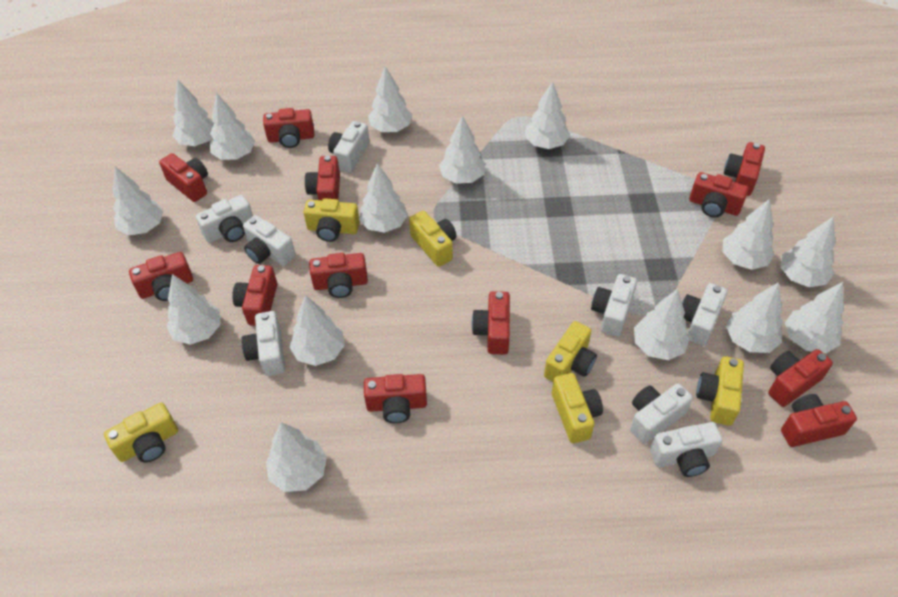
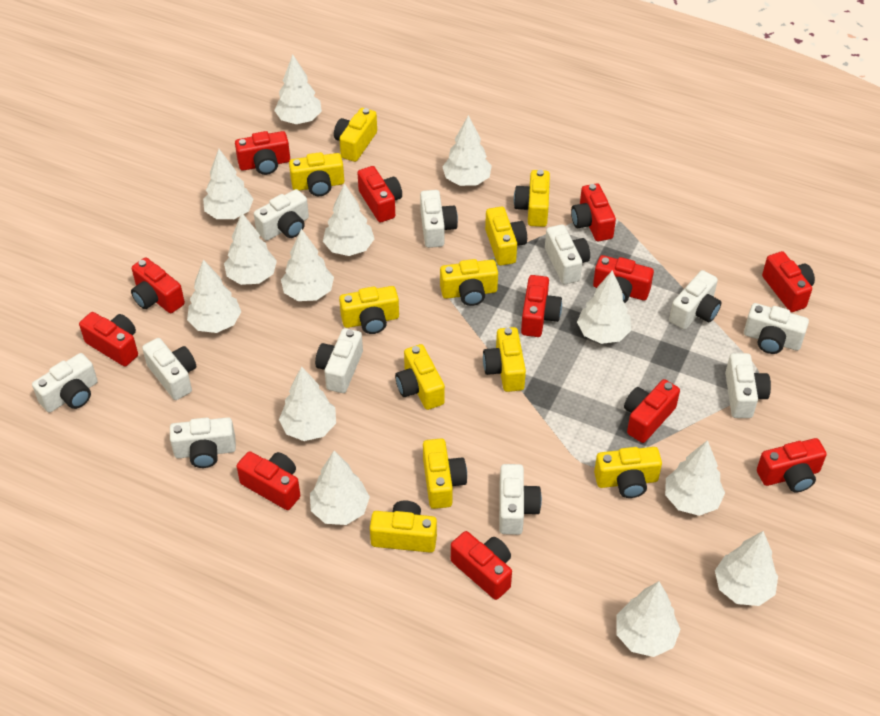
white camera: 8 -> 11
white tree: 15 -> 13
yellow camera: 6 -> 11

